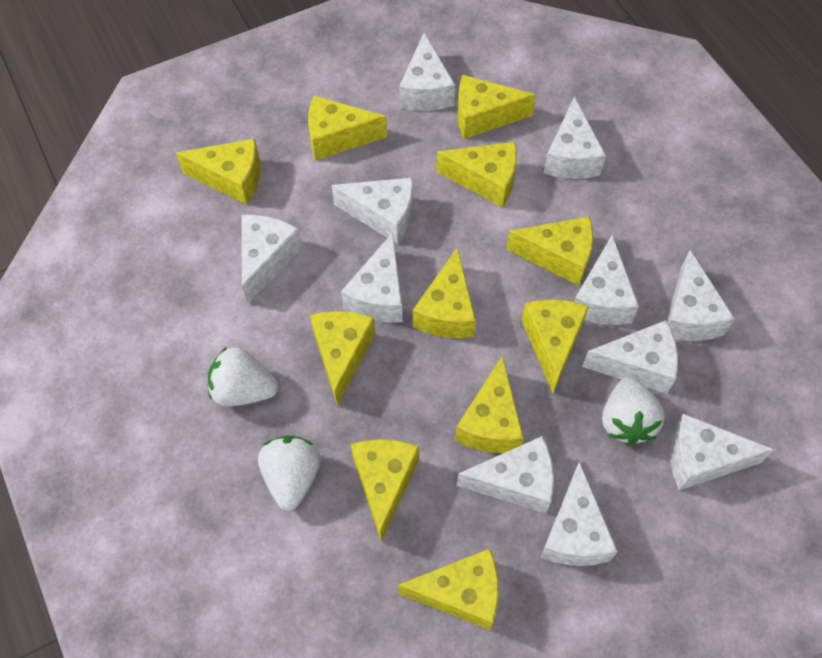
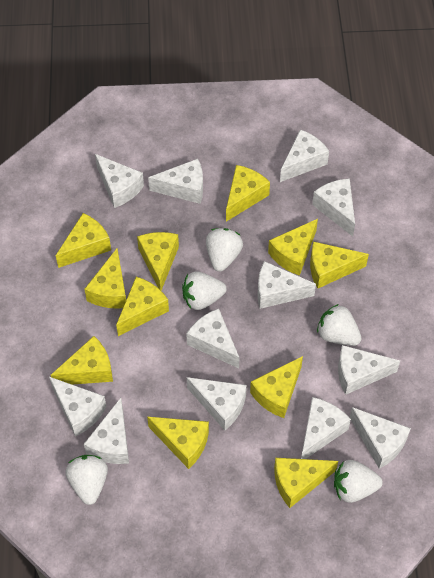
white cheese: 11 -> 12
white strawberry: 3 -> 5

